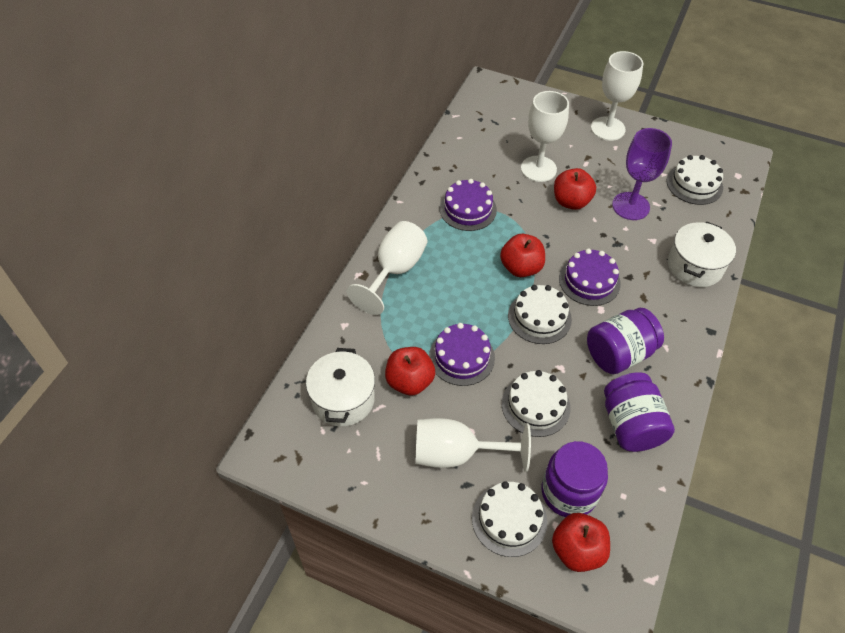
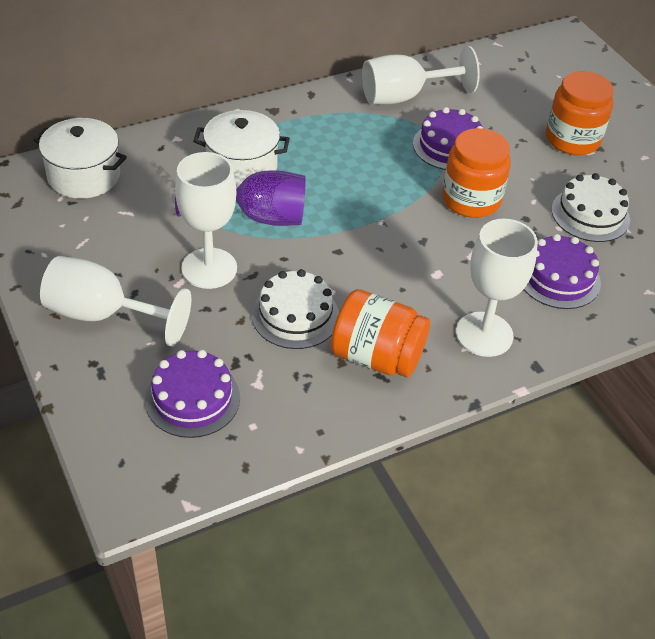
orange jar: 0 -> 3
purple jar: 3 -> 0
red apple: 4 -> 0
white cake: 4 -> 2

